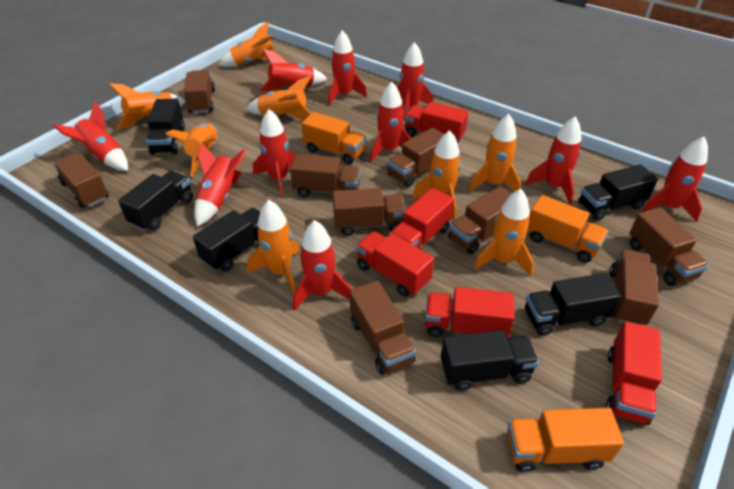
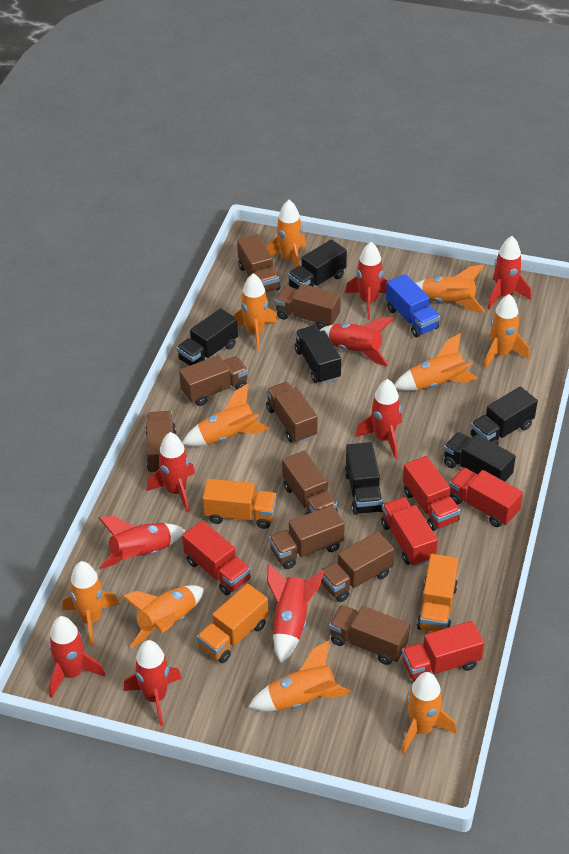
blue truck: 0 -> 1
orange rocket: 8 -> 10
red rocket: 10 -> 9

